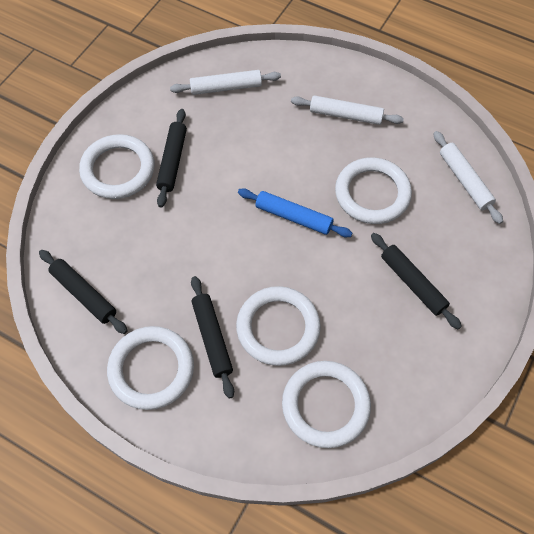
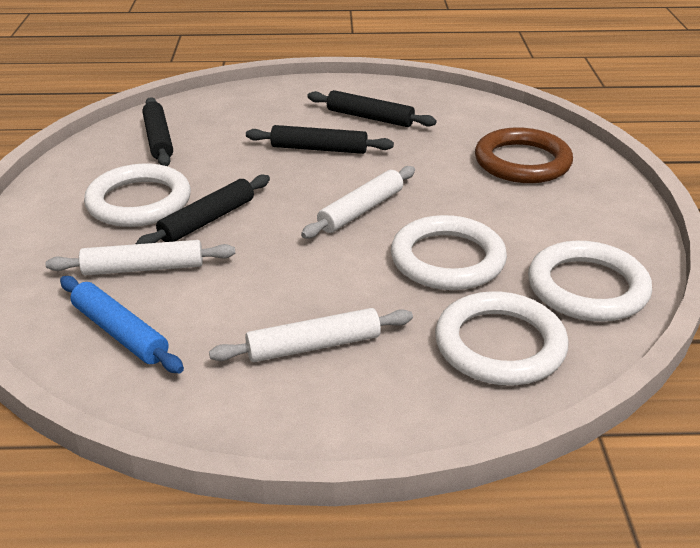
brown ring: 0 -> 1
white ring: 5 -> 4

